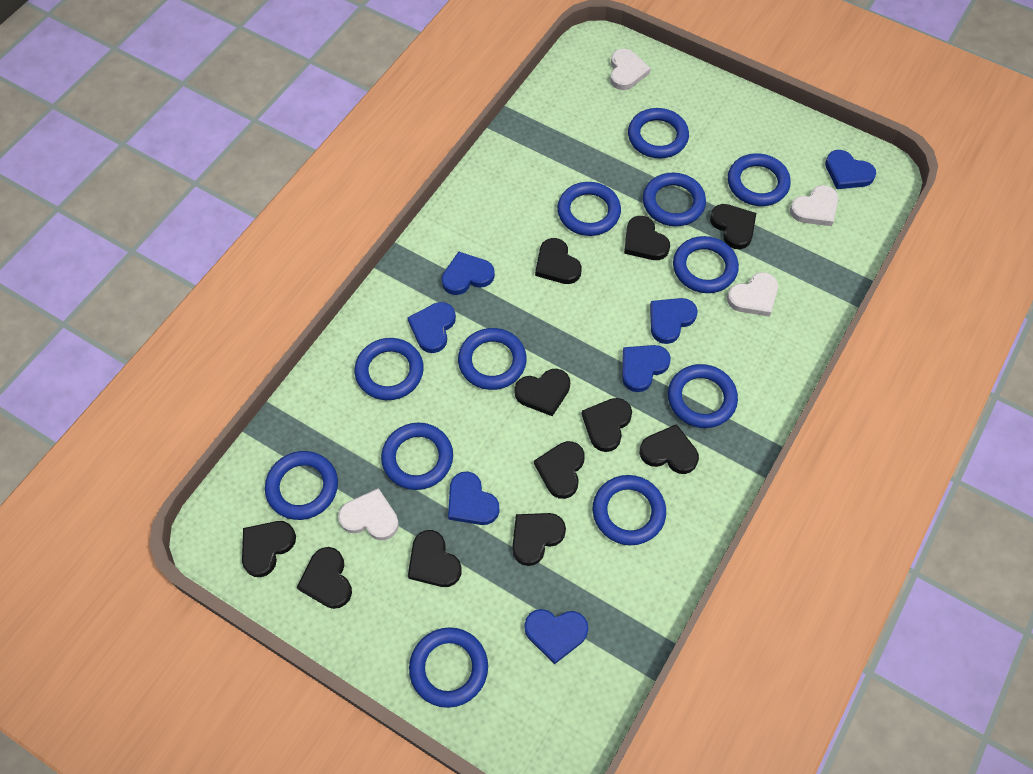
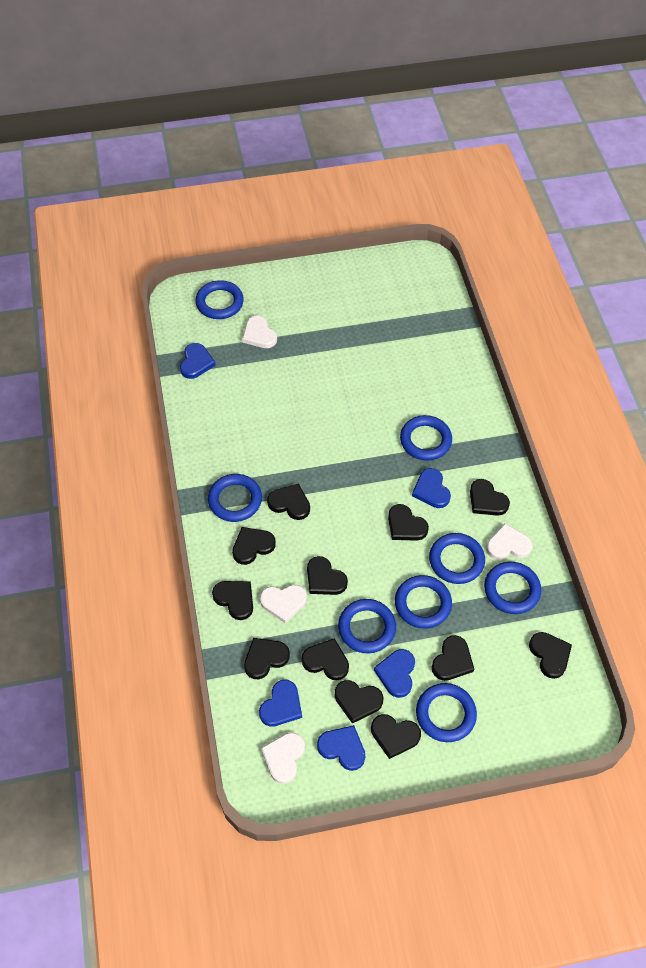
black heart: 11 -> 12
blue heart: 7 -> 5
blue ring: 12 -> 8

